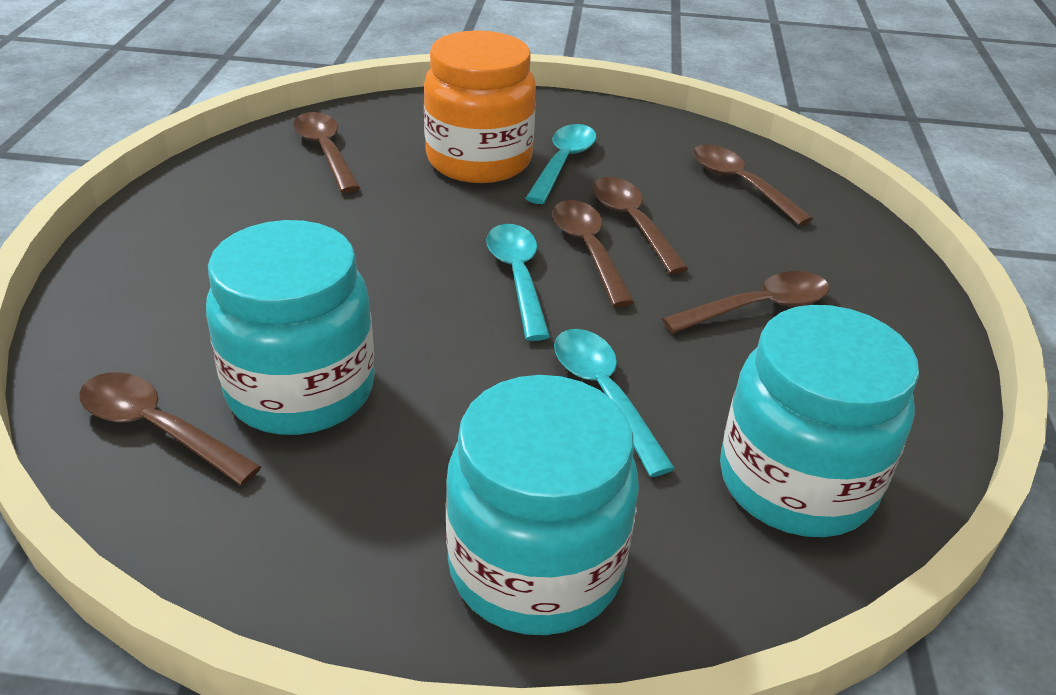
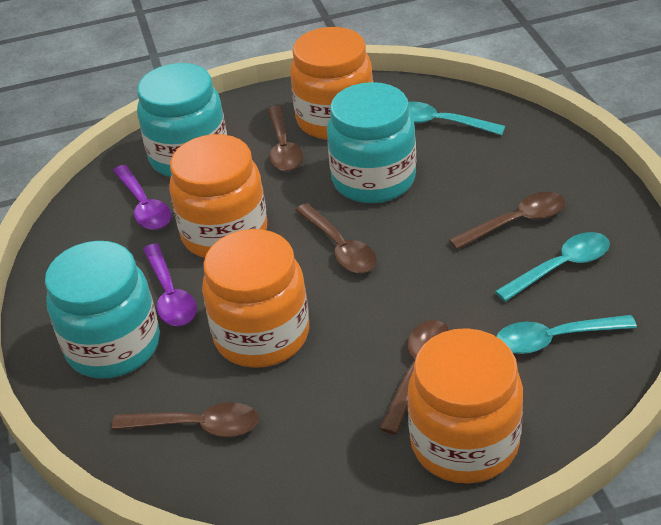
brown spoon: 6 -> 5
orange jar: 1 -> 4
purple spoon: 0 -> 2

